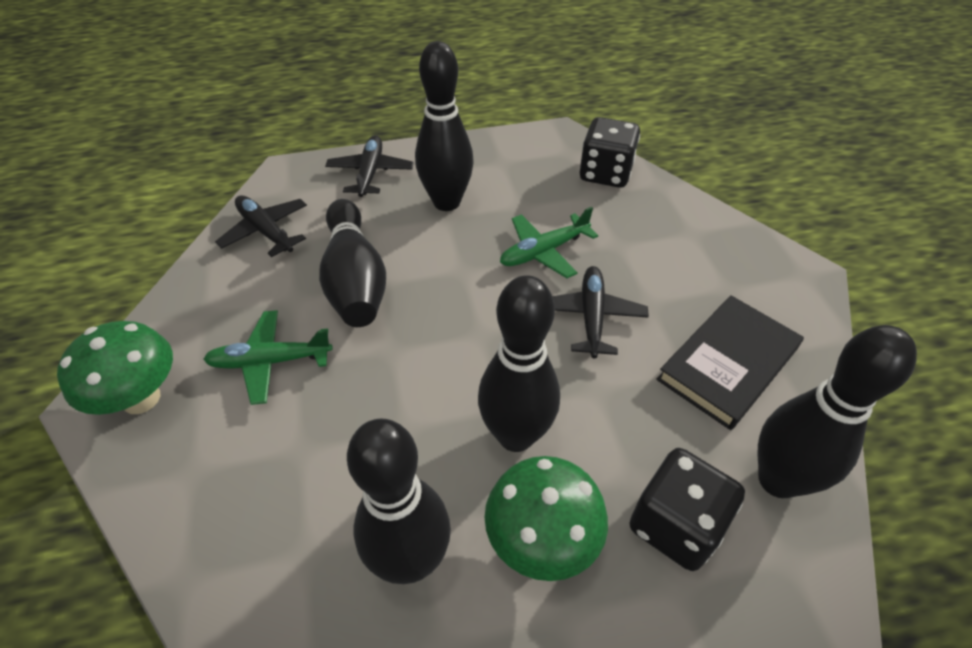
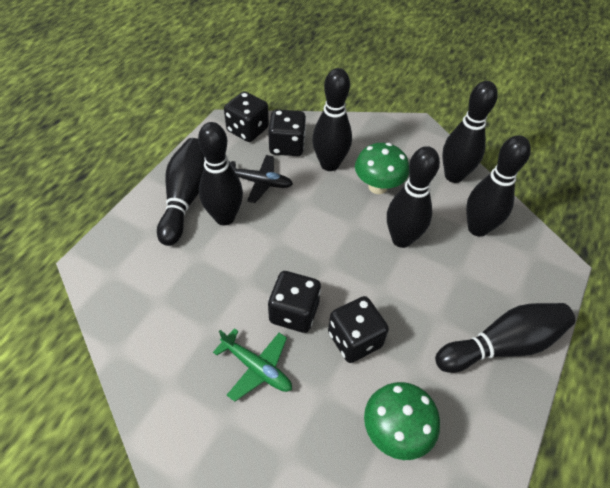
black book: 1 -> 0
black bowling pin: 5 -> 7
black dice: 2 -> 4
black plane: 3 -> 1
green plane: 2 -> 1

